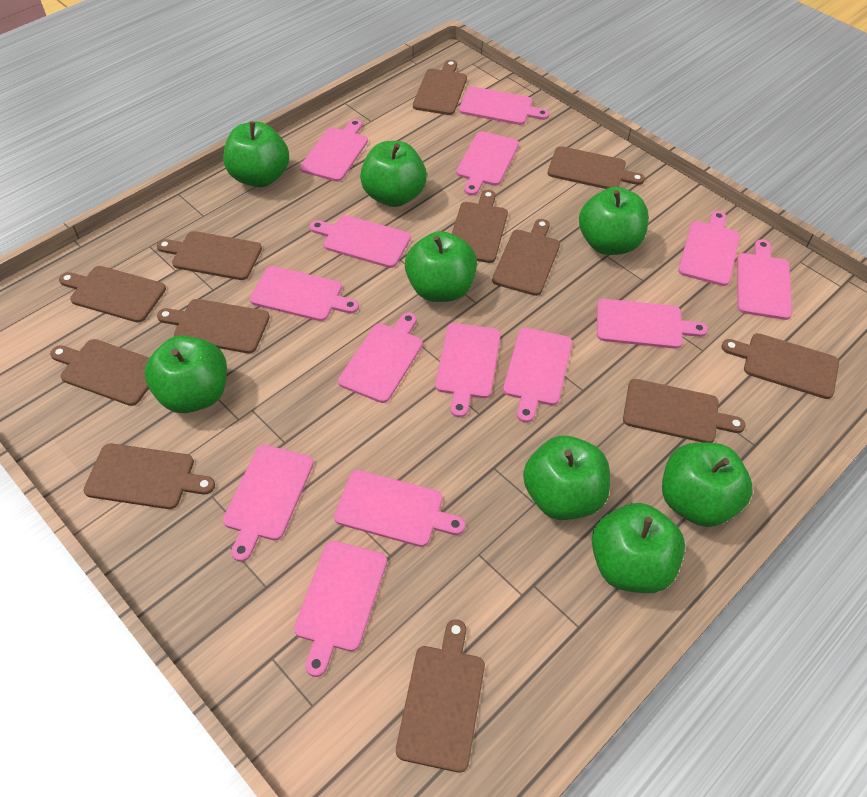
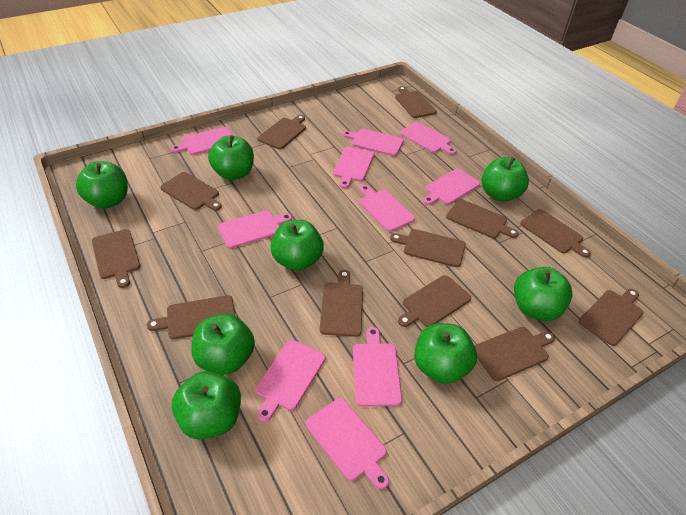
pink cutting board: 14 -> 10

